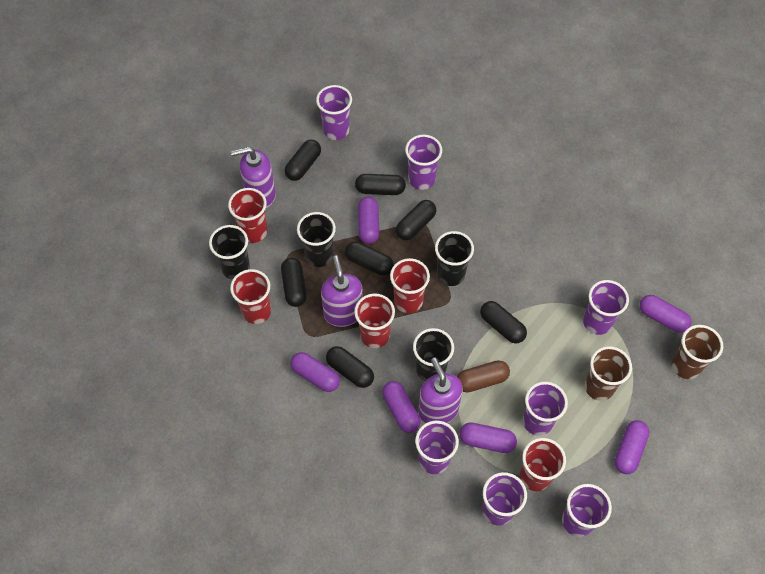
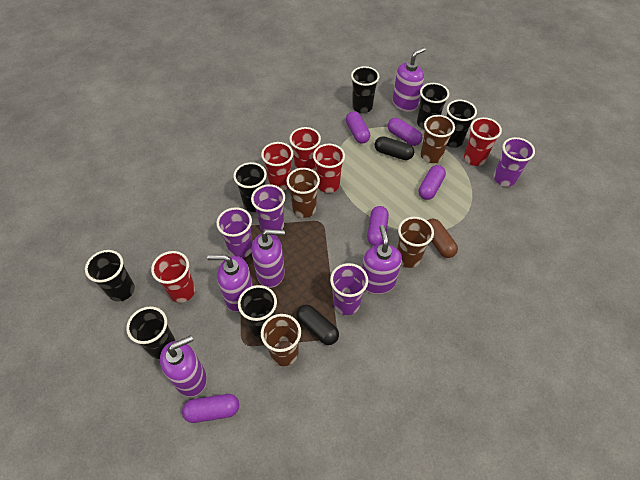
black capsule: 7 -> 2
black cup: 4 -> 7
brown cup: 2 -> 4
purple capsule: 6 -> 5
purple cup: 7 -> 4
purple soap dispenser: 3 -> 5

